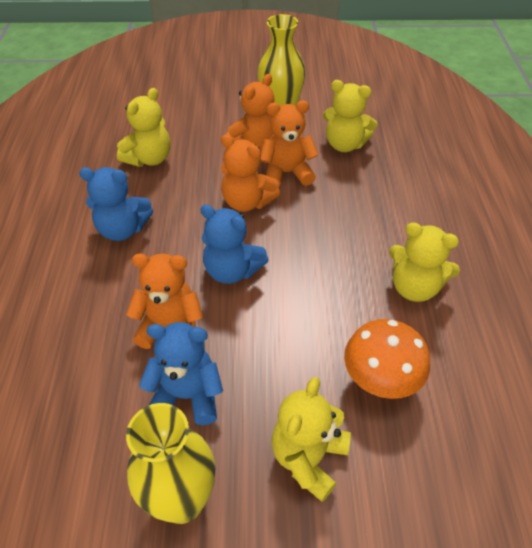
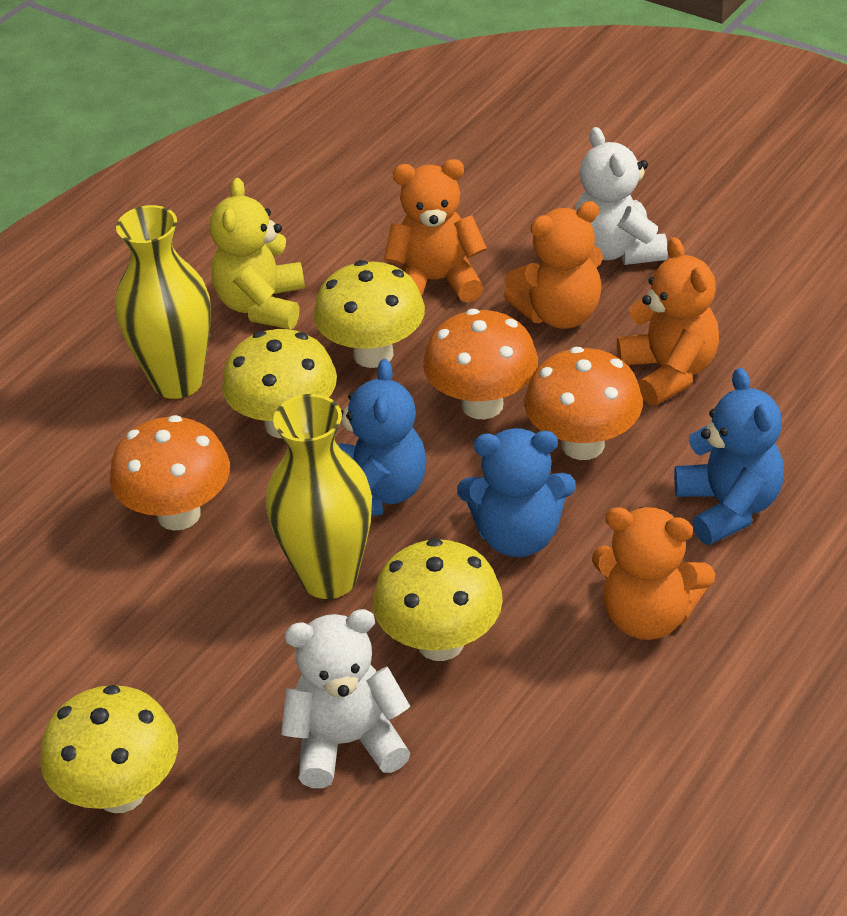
orange mushroom: 1 -> 3
white teddy bear: 0 -> 2
yellow mushroom: 0 -> 4
yellow teddy bear: 4 -> 1

